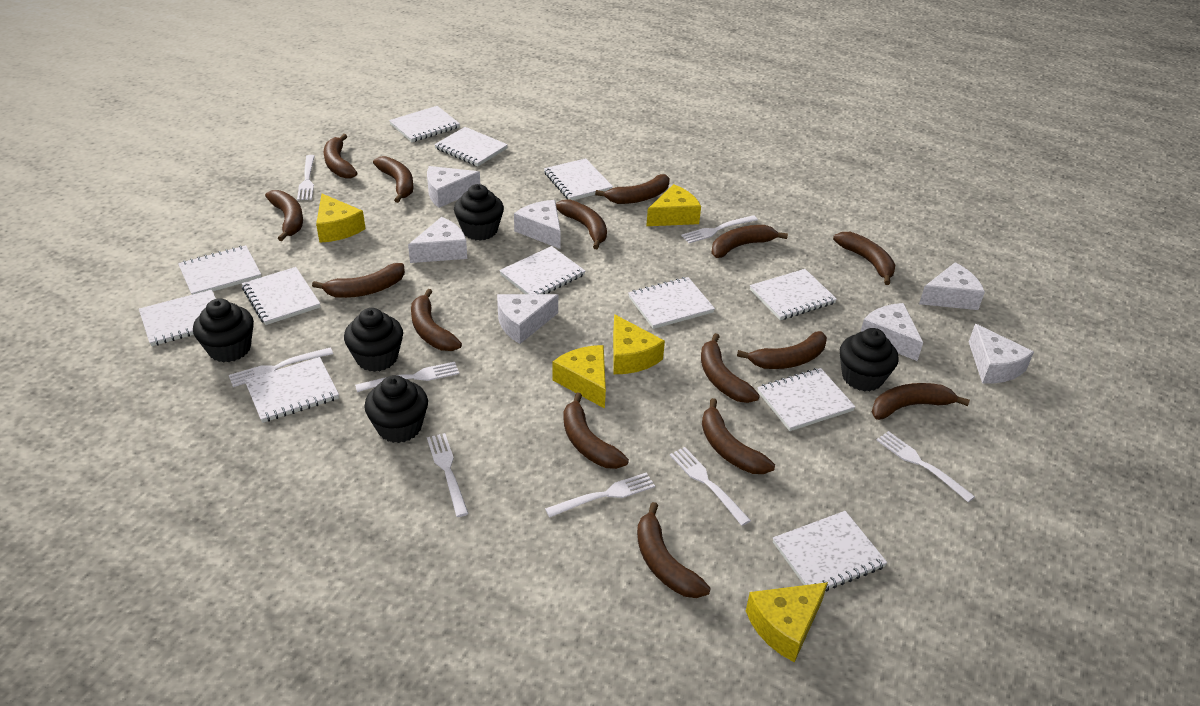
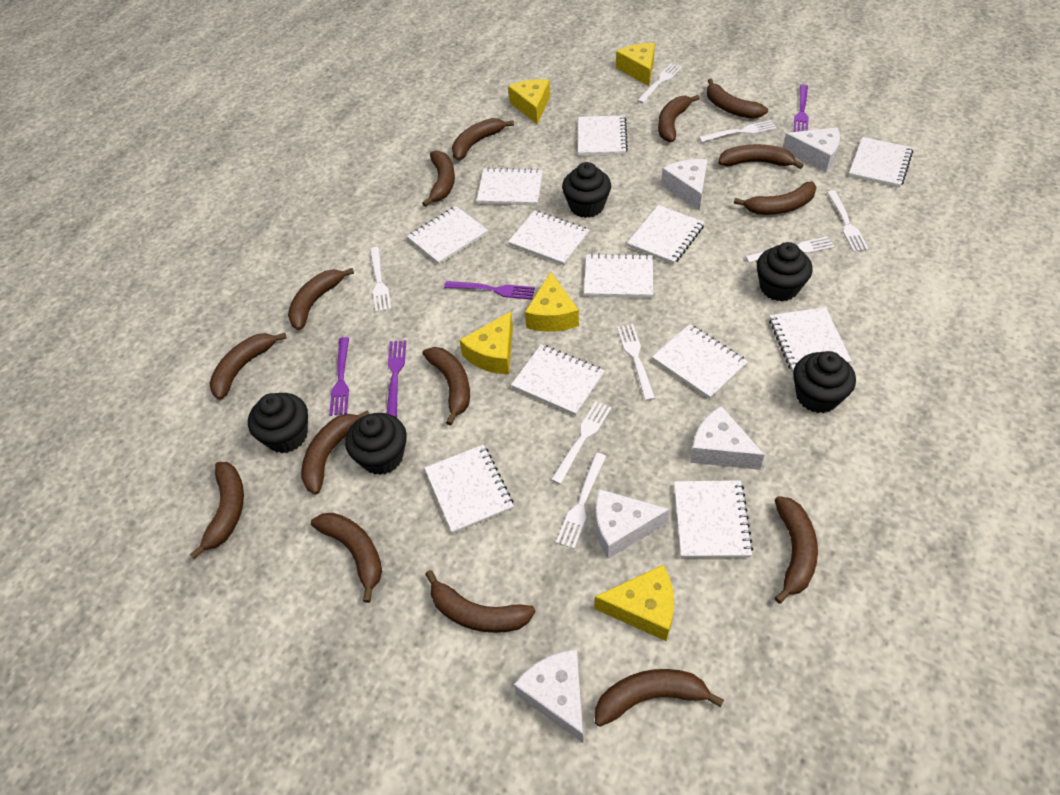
purple fork: 0 -> 4
white cheese: 7 -> 5

